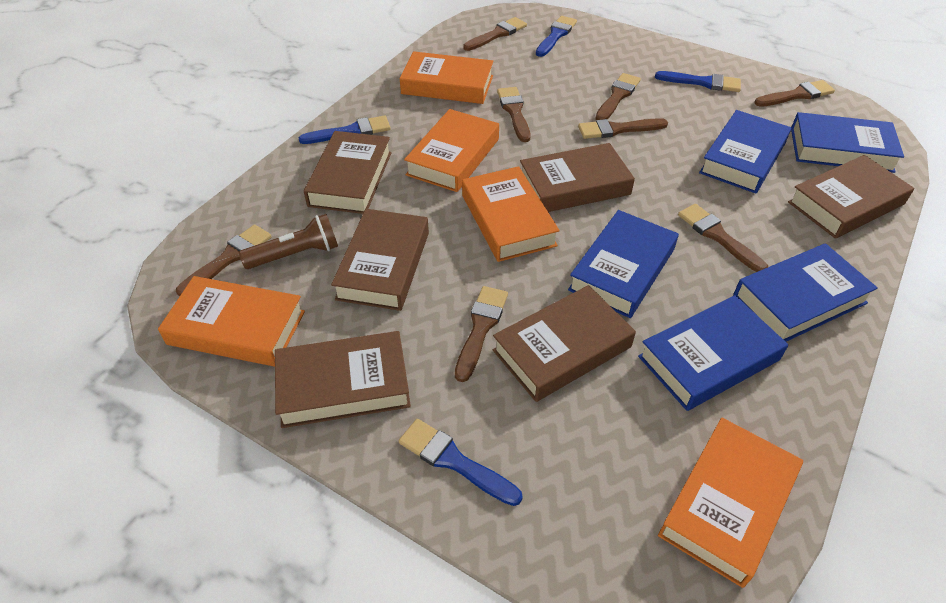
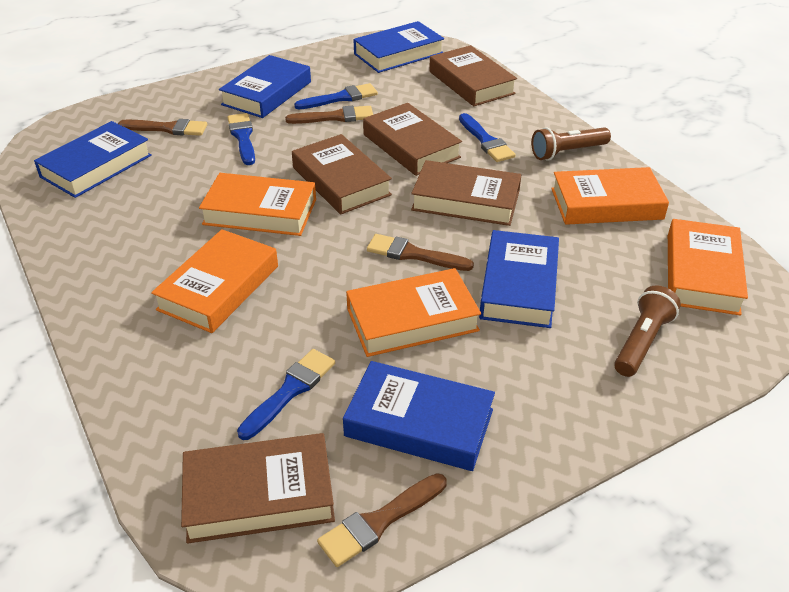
brown book: 6 -> 5
brown brush: 8 -> 4
brown flashlight: 1 -> 2

